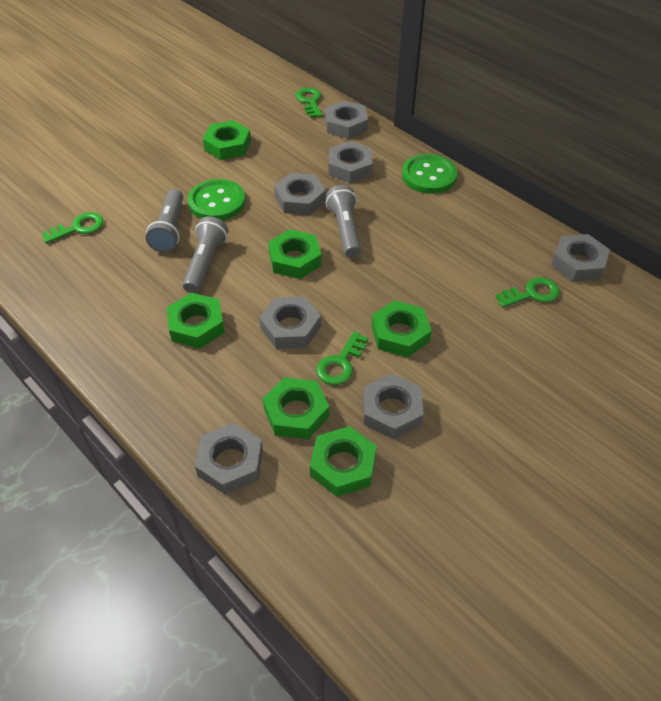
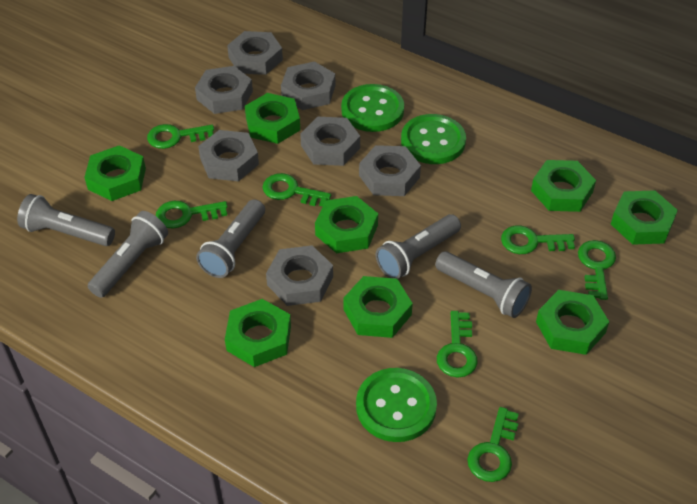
green button: 2 -> 3
green key: 4 -> 7
green nut: 6 -> 8
grey flashlight: 3 -> 5

